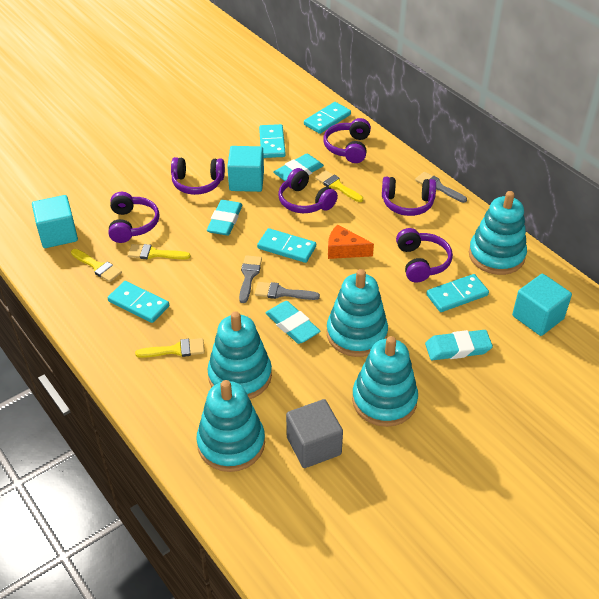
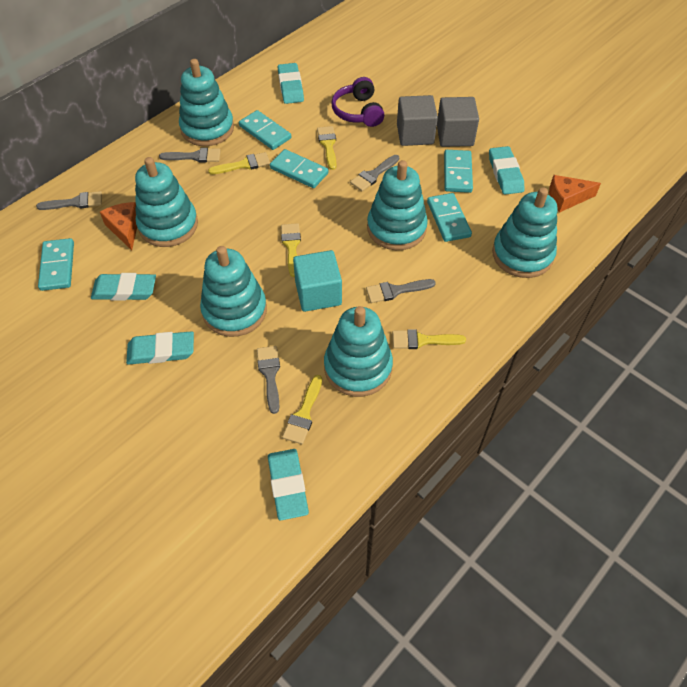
grey brush: 3 -> 5
grey cube: 1 -> 2
orange cheese: 1 -> 2
purple headphones: 6 -> 1
turquoise cube: 3 -> 1
turquoise eraser: 4 -> 5
turquoise stacking toy: 5 -> 6
yellow brush: 4 -> 5

